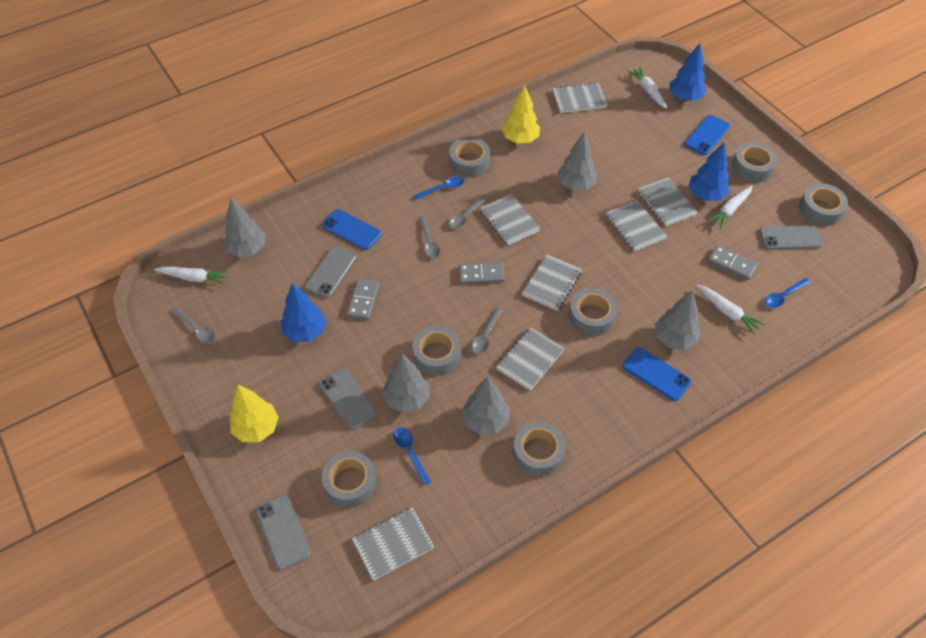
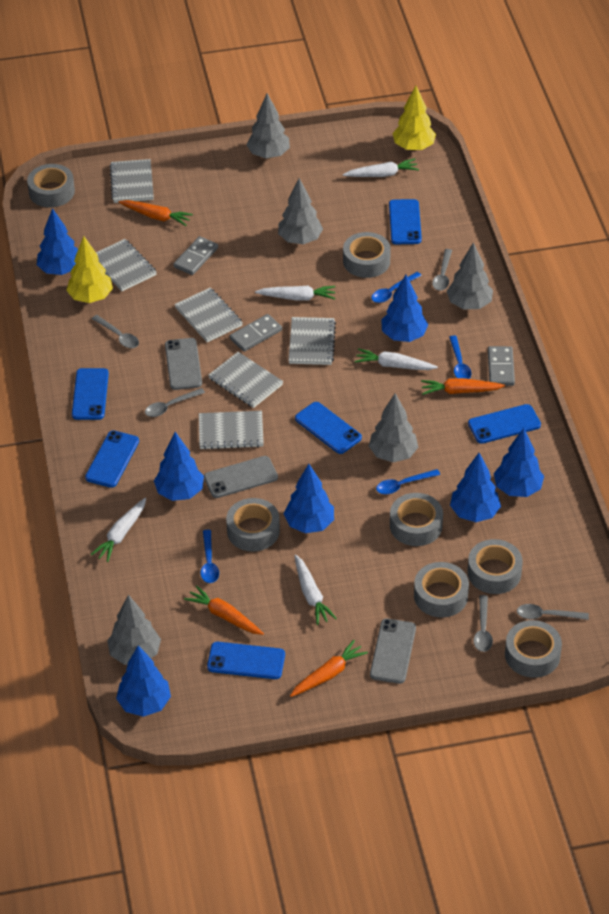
blue phone: 3 -> 6
blue spoon: 3 -> 4
blue tree: 3 -> 7
grey notebook: 7 -> 6
grey phone: 4 -> 3
grey spoon: 4 -> 5
orange carrot: 0 -> 4
white carrot: 4 -> 5

